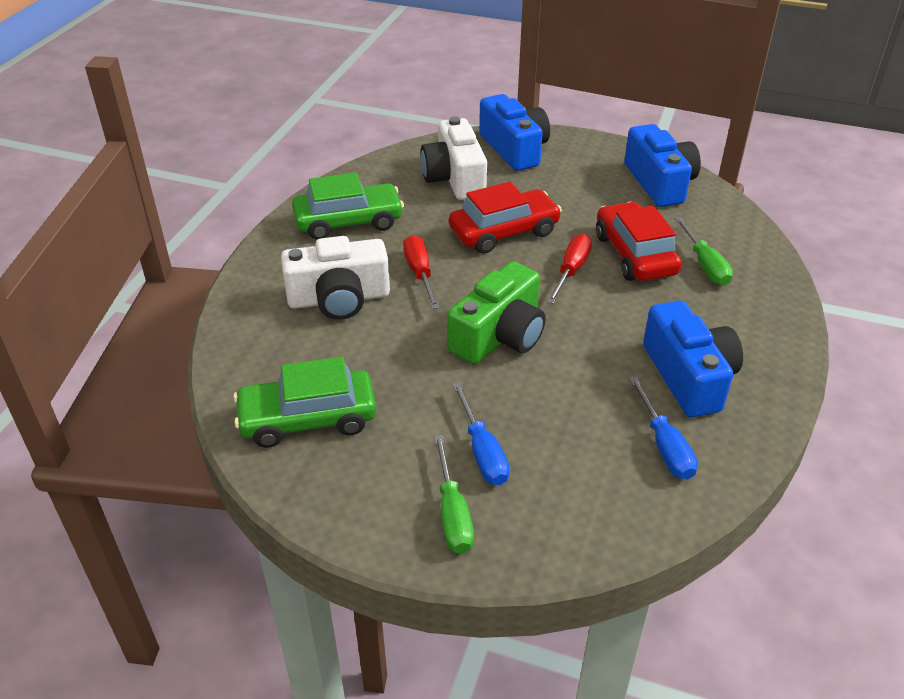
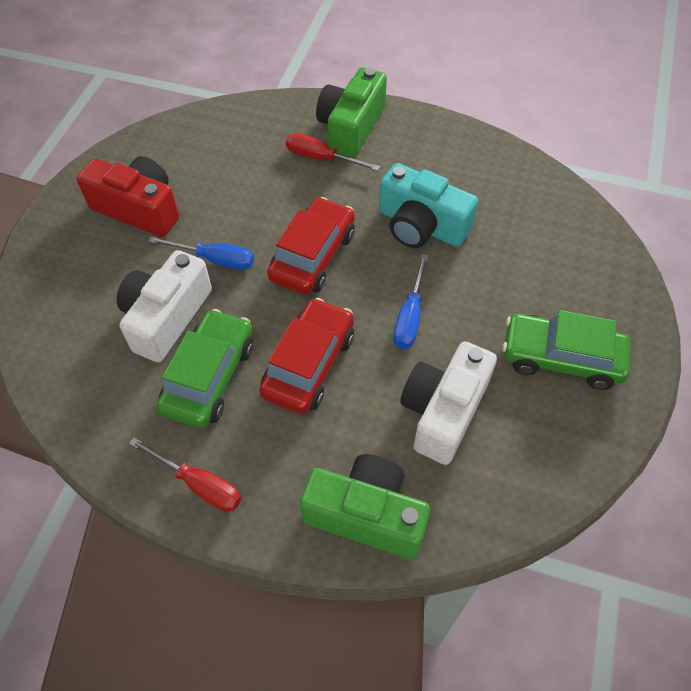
blue camera: 3 -> 0
green camera: 1 -> 2
green screwdriver: 2 -> 0
red camera: 0 -> 1
turquoise camera: 0 -> 1

